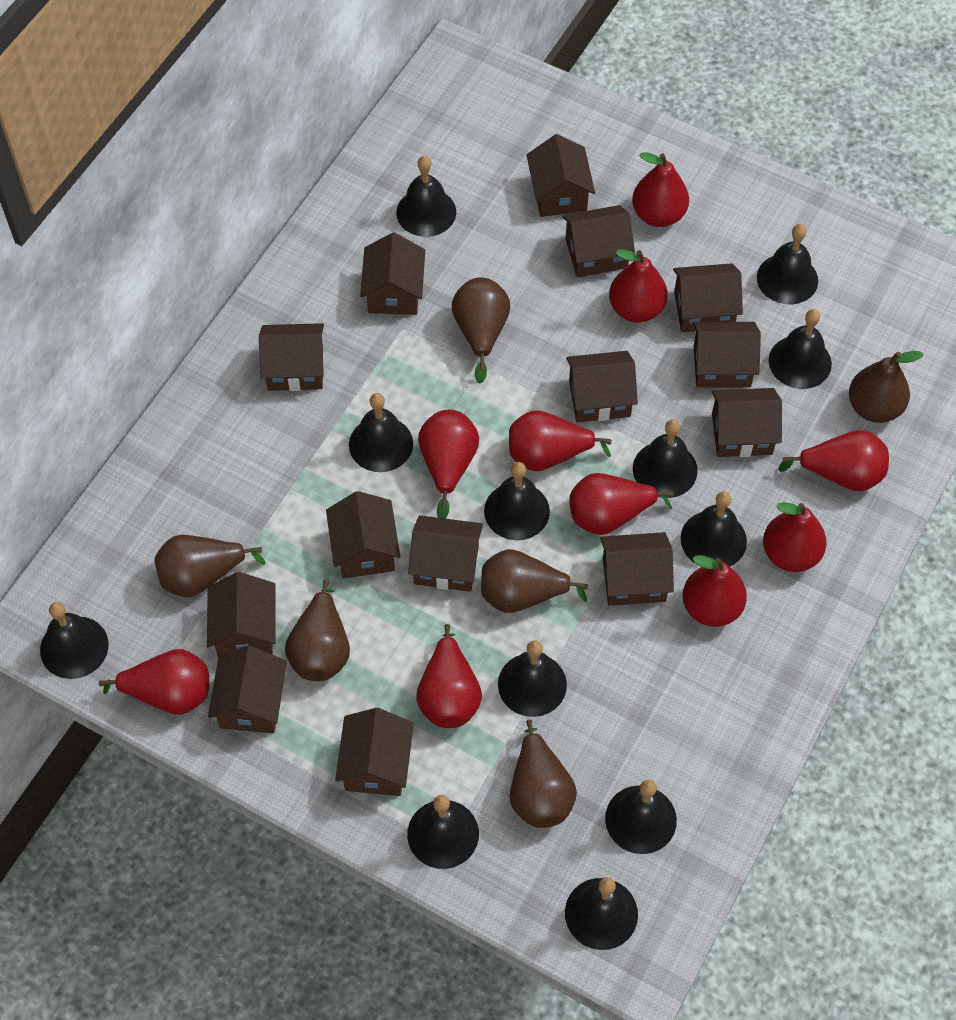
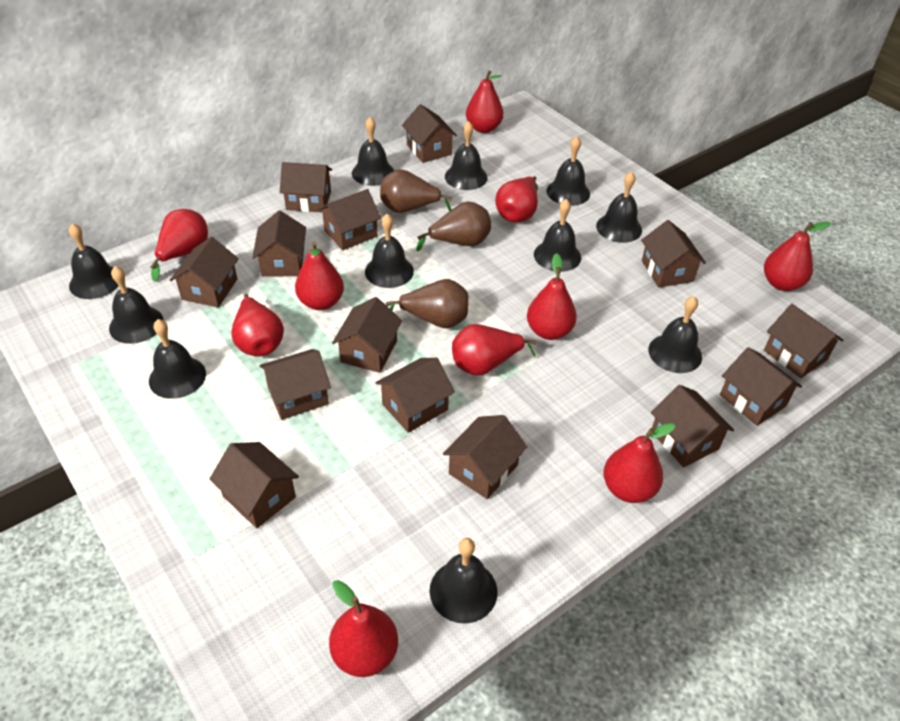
black bell: 12 -> 11
brown pear: 6 -> 3

